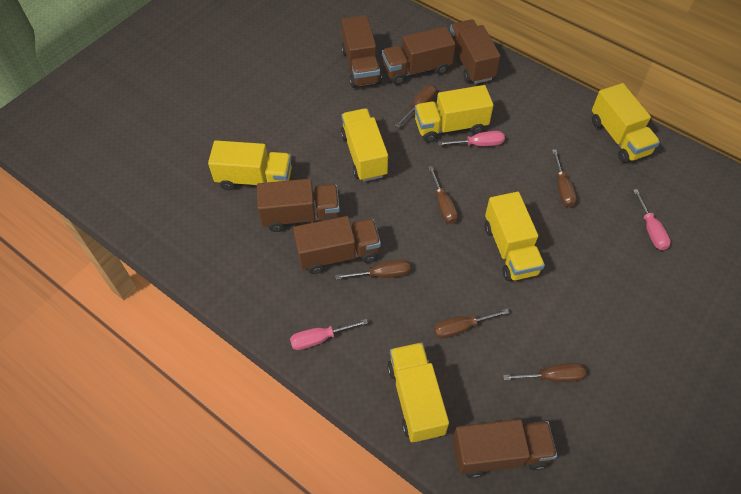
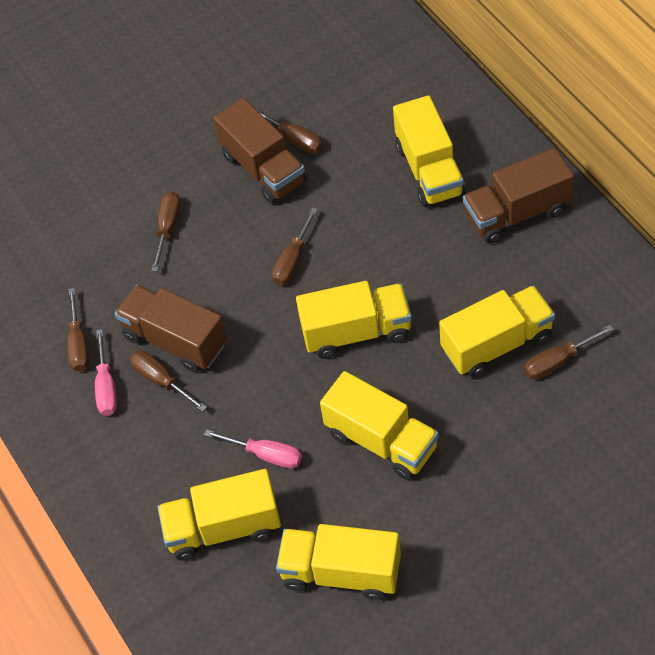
brown truck: 6 -> 3
pink screwdriver: 3 -> 2

